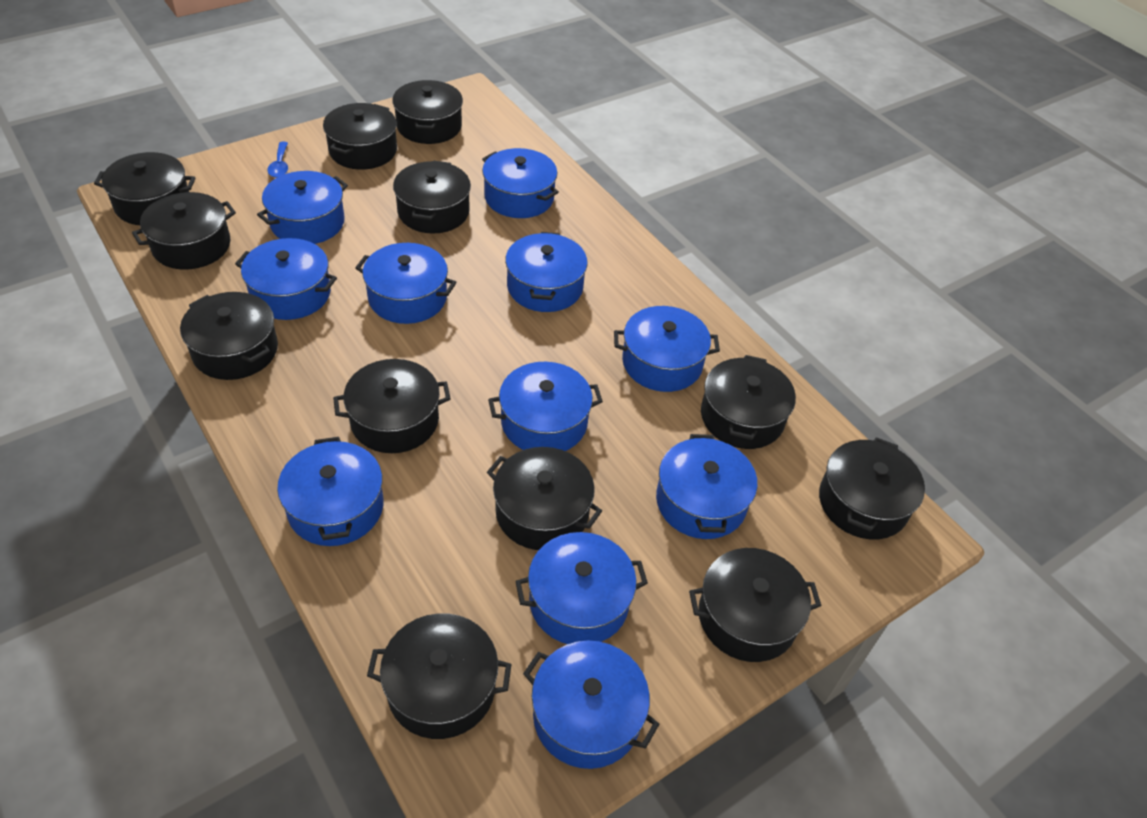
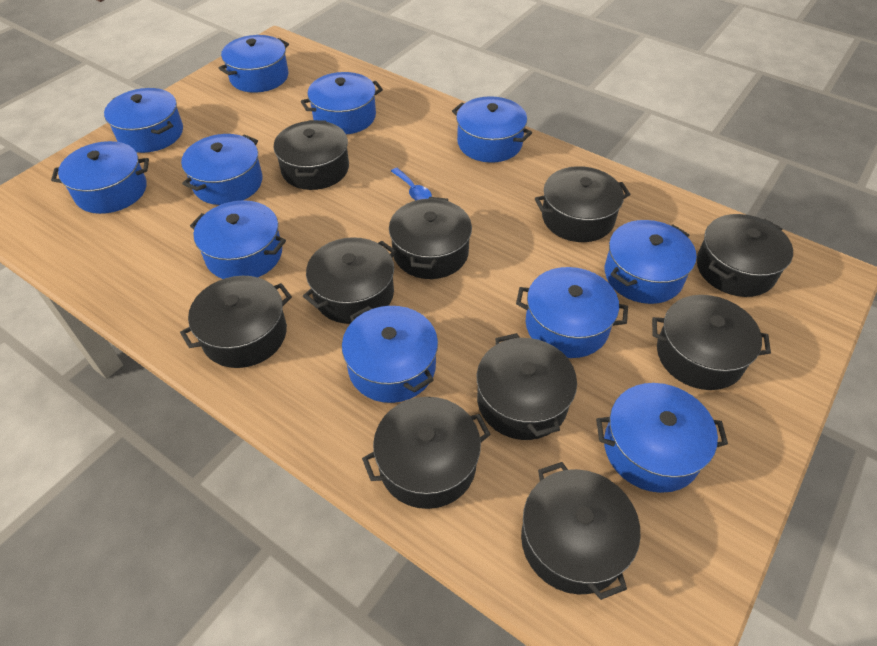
black pot: 12 -> 10

